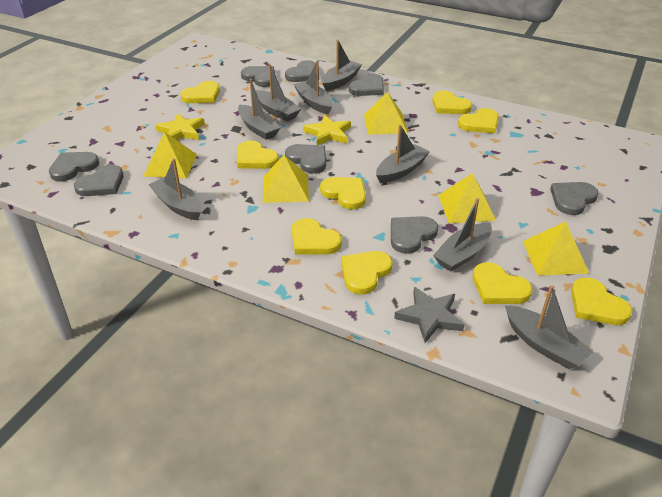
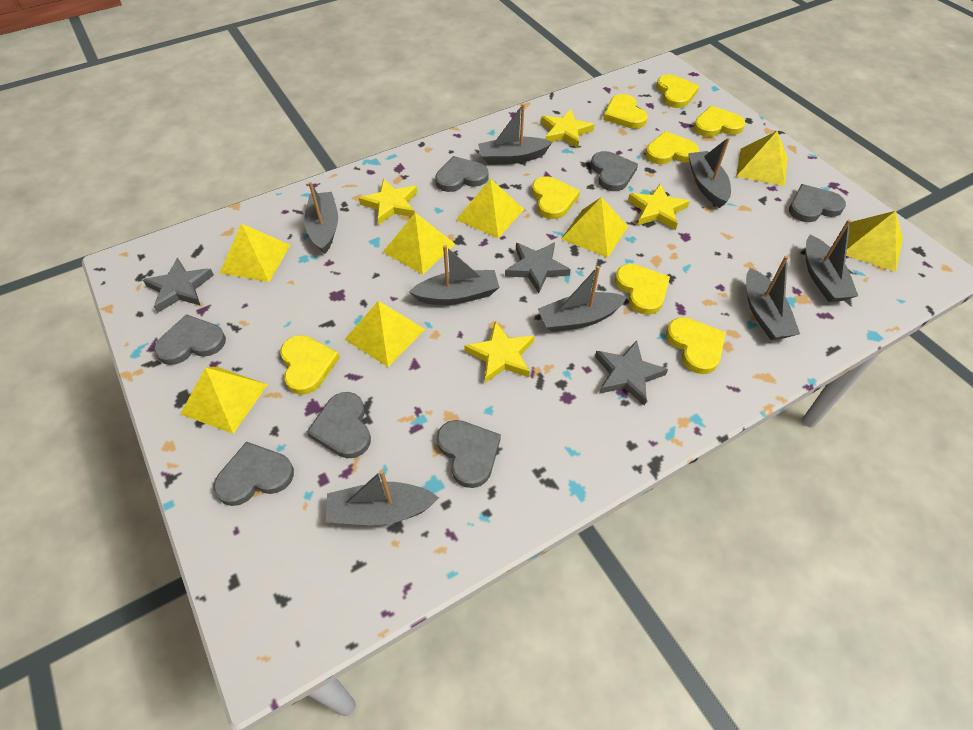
grey heart: 8 -> 7
grey star: 1 -> 3
yellow heart: 9 -> 8
yellow pyramid: 5 -> 8
yellow star: 2 -> 4

